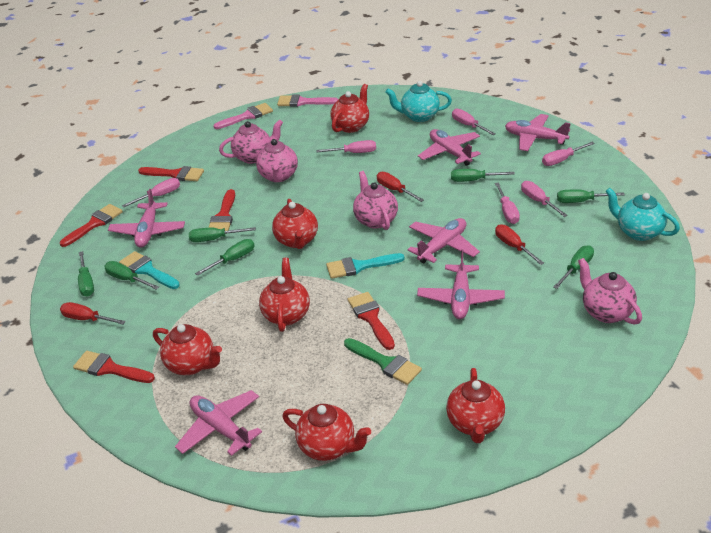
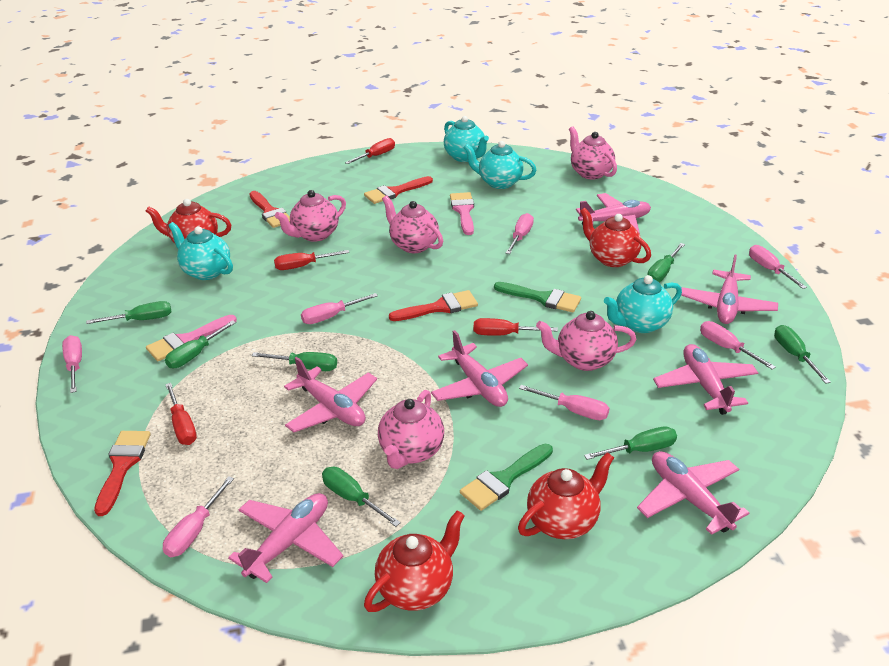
green brush: 1 -> 2
pink plane: 6 -> 7
pink screwdriver: 6 -> 7
pink teapot: 4 -> 5
red brush: 5 -> 4
red screwdriver: 3 -> 4
red teapot: 6 -> 4
turquoise brush: 2 -> 0
turquoise teapot: 2 -> 4

